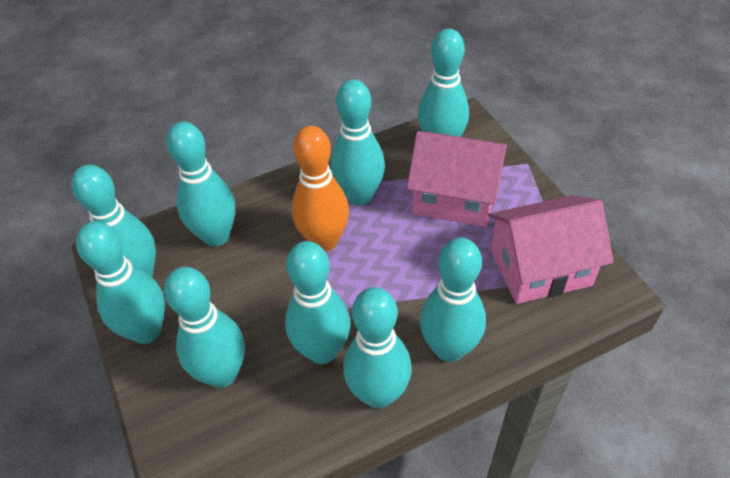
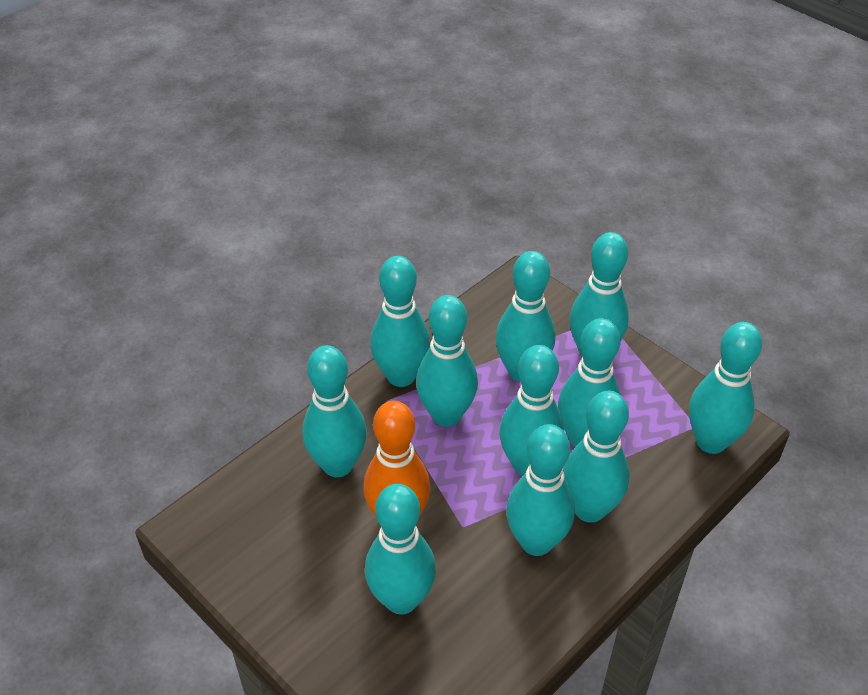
pink house: 2 -> 0
turquoise bowling pin: 9 -> 11

